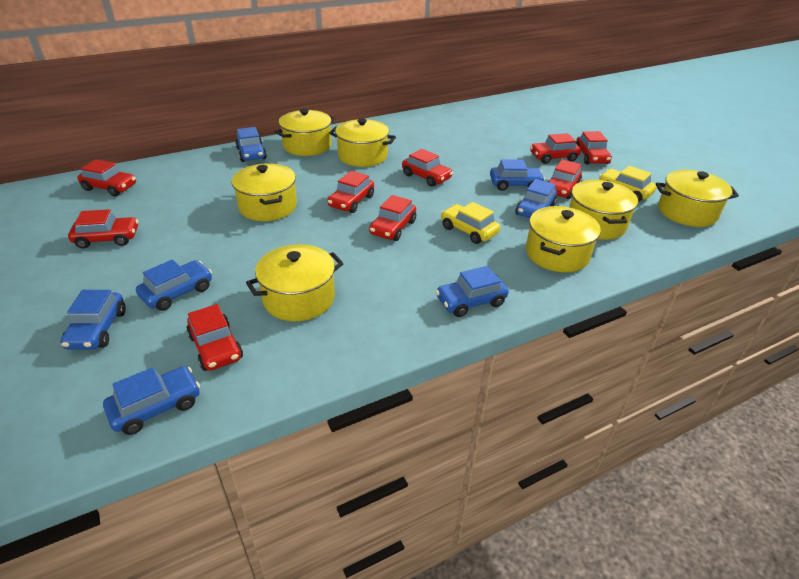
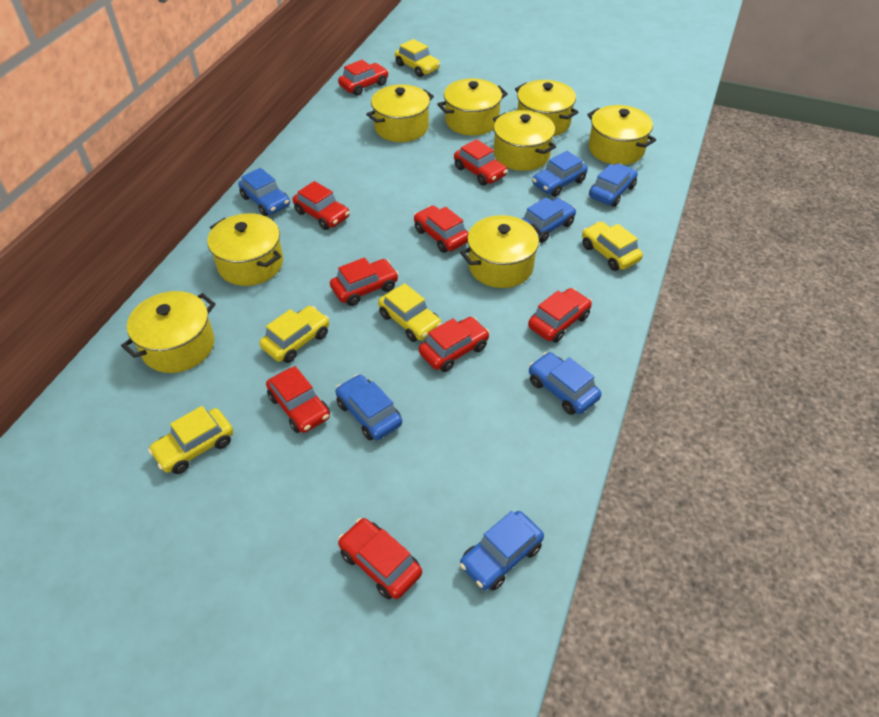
yellow car: 2 -> 5
yellow pot: 7 -> 8

